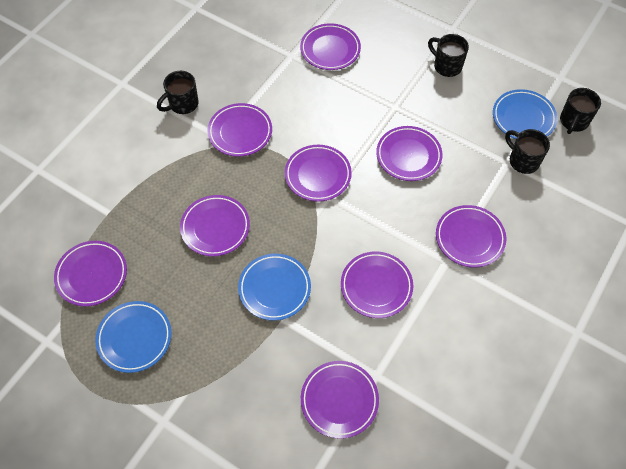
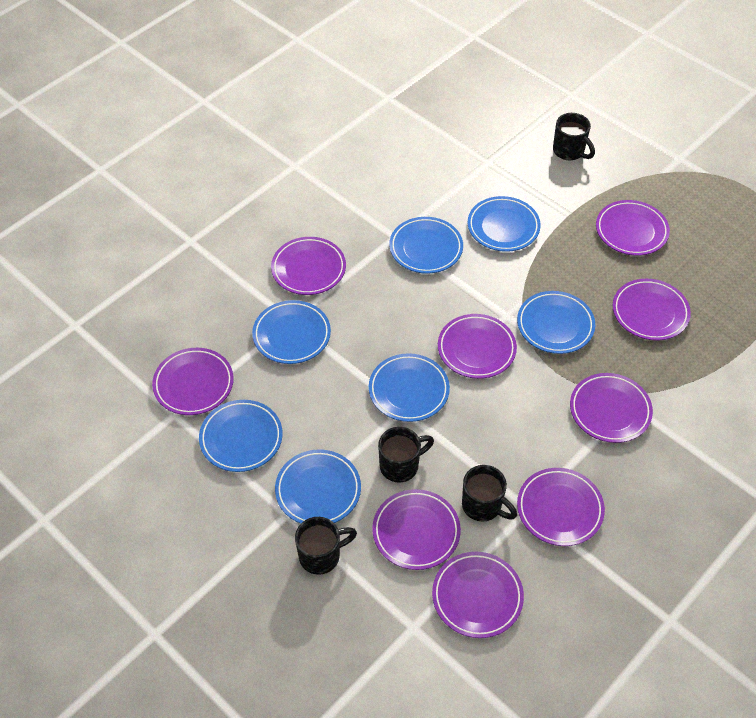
blue plate: 3 -> 7

